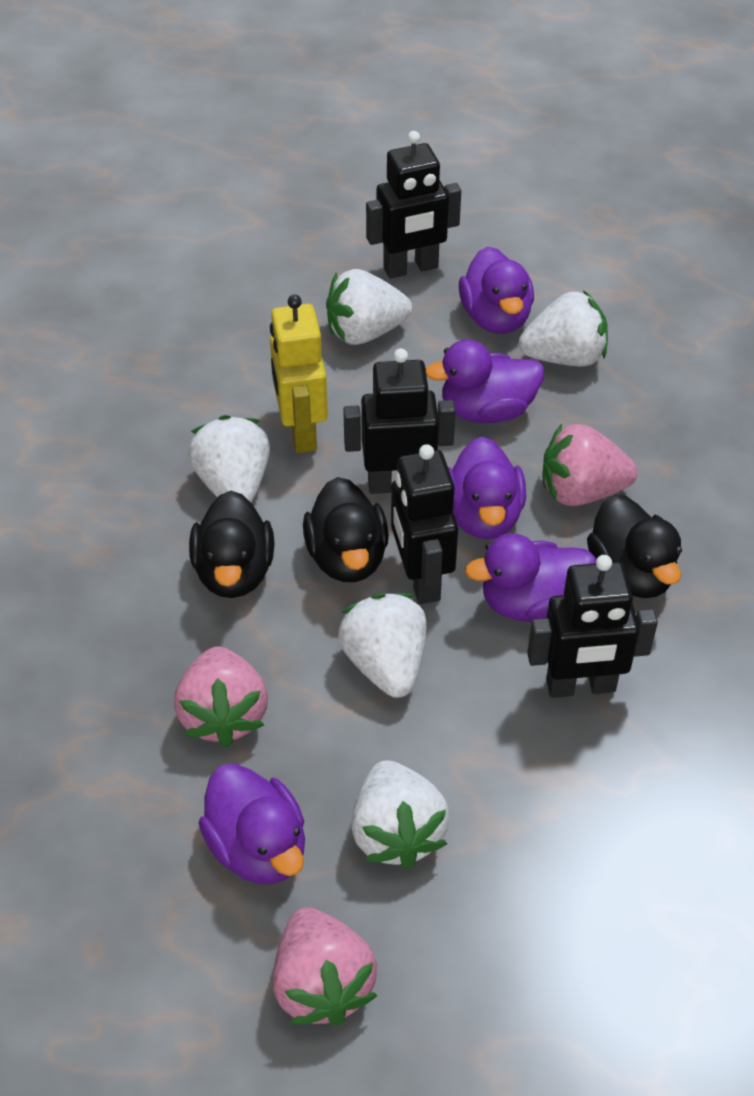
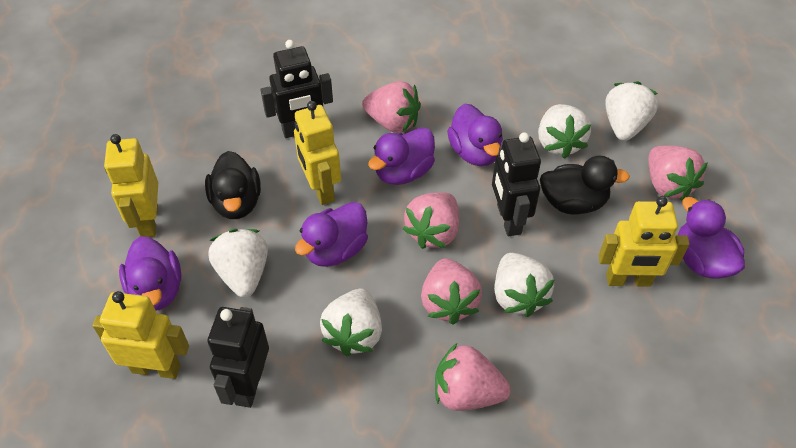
black duck: 3 -> 2
black robot: 4 -> 3
pink strawberry: 3 -> 5
yellow robot: 1 -> 4

